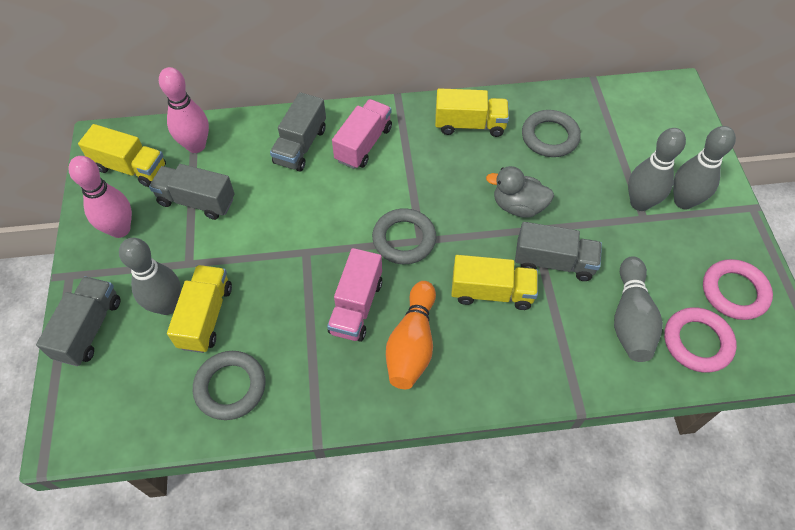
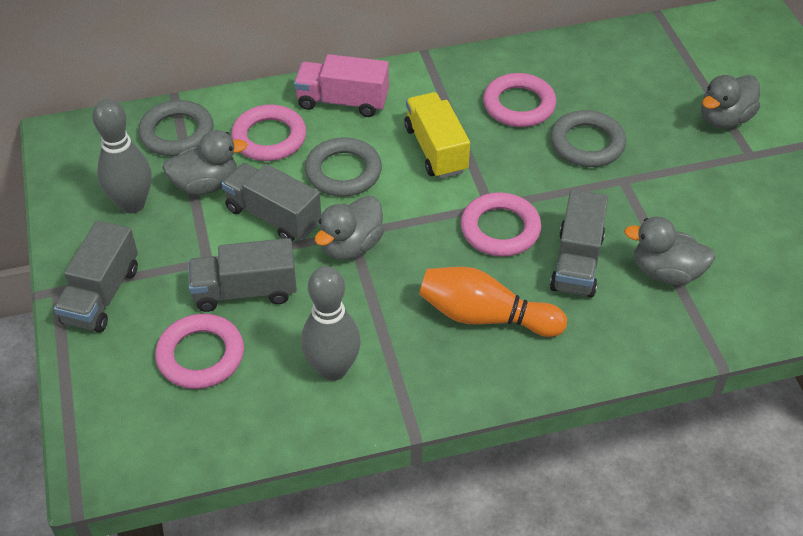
grey bowling pin: 4 -> 2
grey duck: 1 -> 4
pink bowling pin: 2 -> 0
pink ring: 2 -> 4
pink truck: 2 -> 1
yellow truck: 4 -> 1

